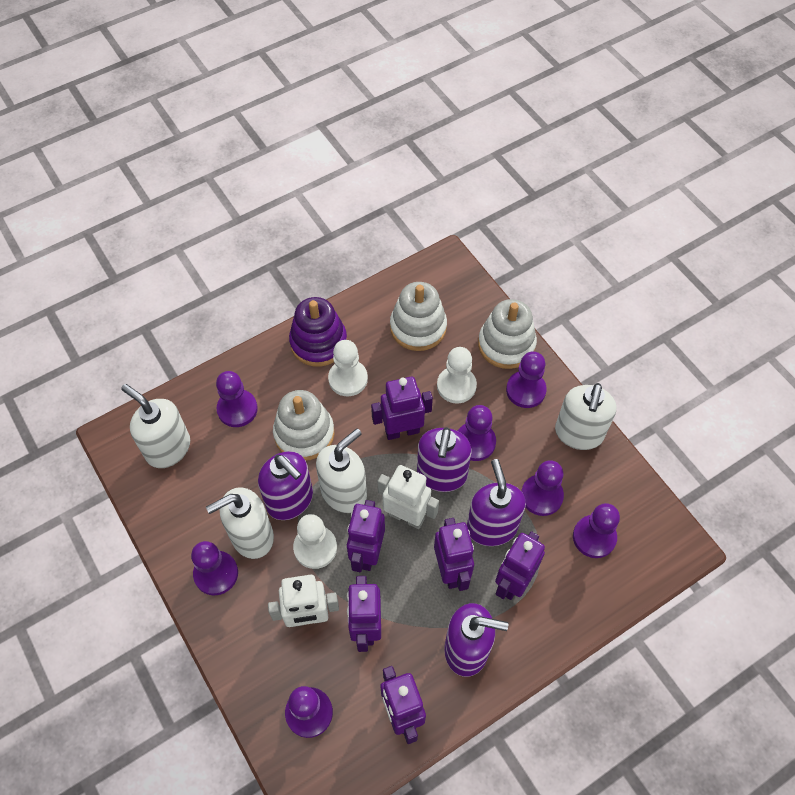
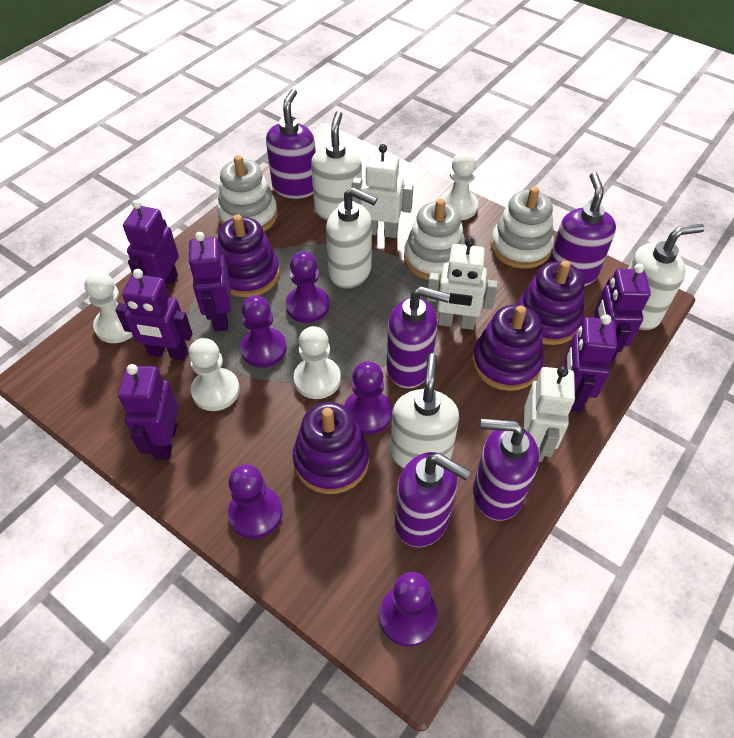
purple pawn: 7 -> 5
purple soap dispenser: 4 -> 5
purple stacking toy: 1 -> 4
white pawn: 3 -> 4
white robot: 2 -> 3

